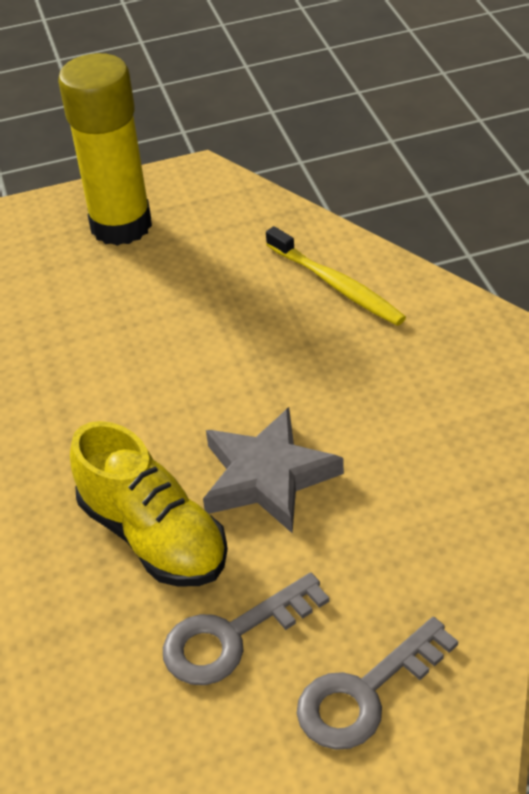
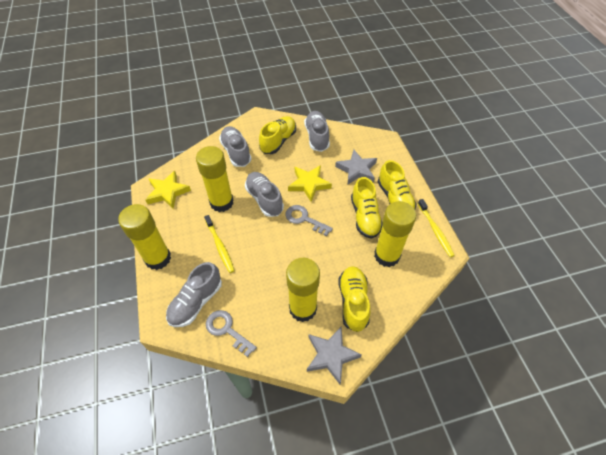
grey shoe: 0 -> 4
grey star: 1 -> 2
yellow glue stick: 1 -> 4
yellow shoe: 1 -> 4
yellow star: 0 -> 2
yellow toothbrush: 1 -> 2

